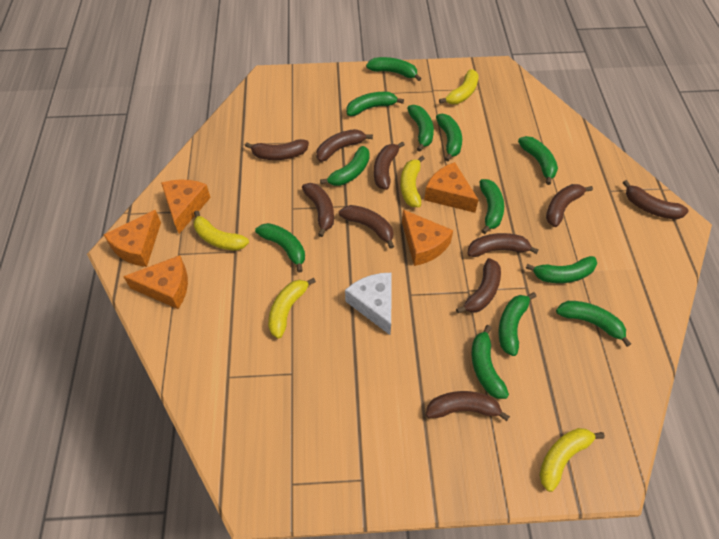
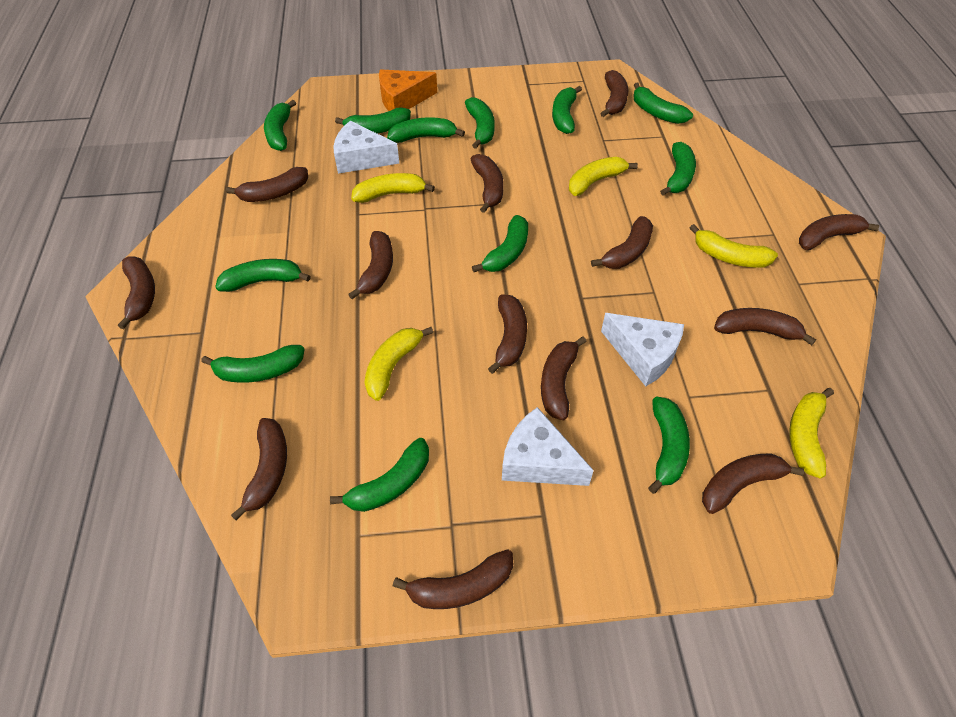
brown banana: 10 -> 13
orange cheese: 5 -> 1
white cheese: 1 -> 3

